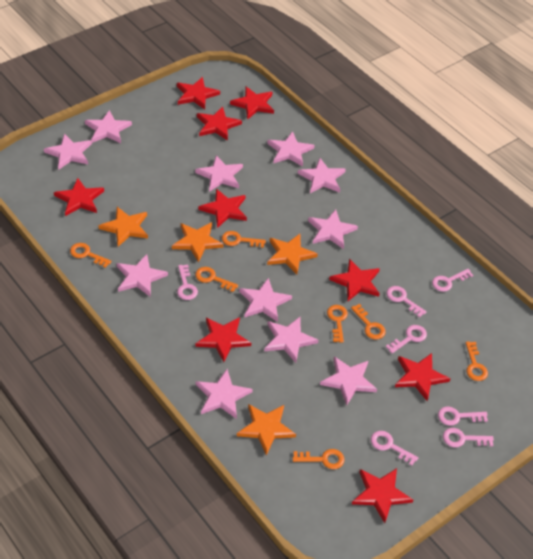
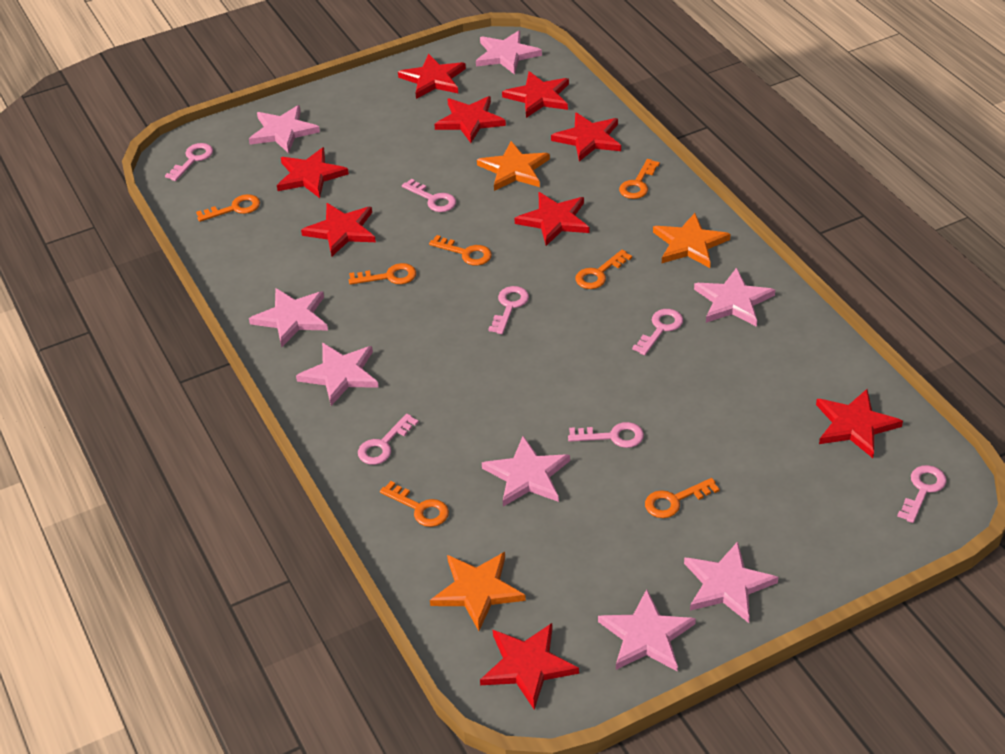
orange star: 4 -> 3
pink star: 11 -> 8

